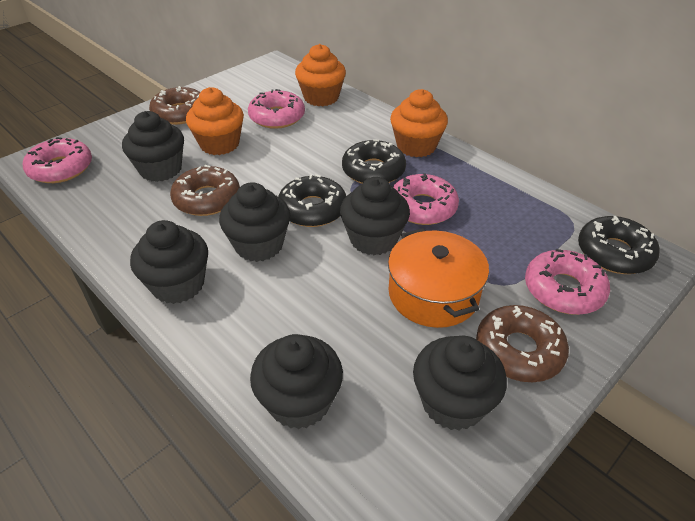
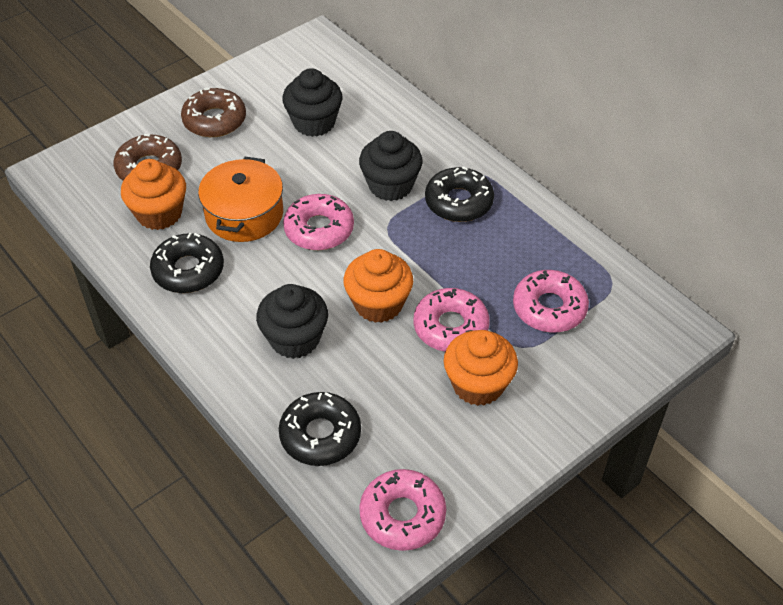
black cupcake: 6 -> 3
brown donut: 3 -> 2

